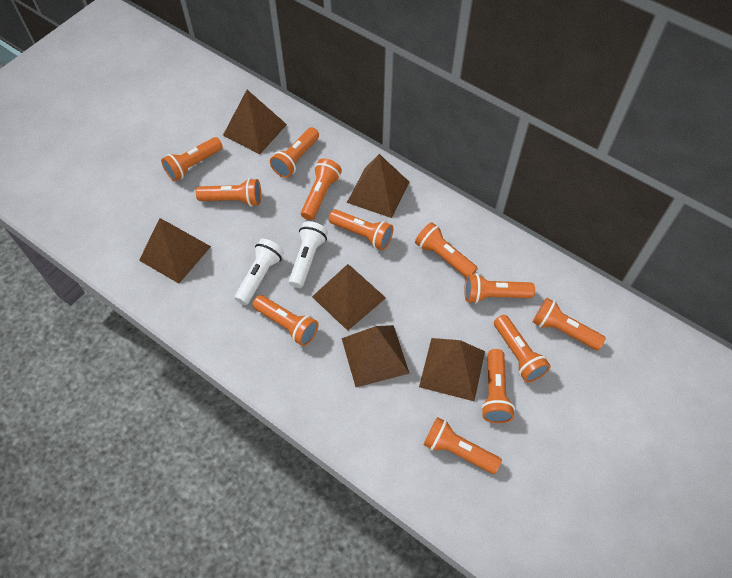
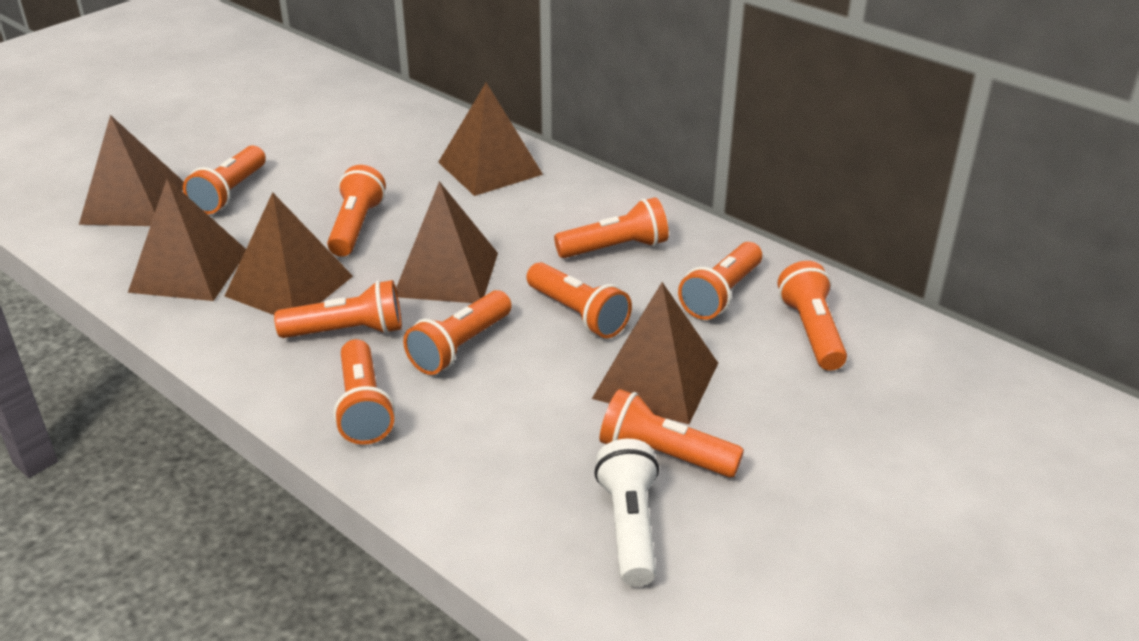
orange flashlight: 12 -> 10
white flashlight: 2 -> 1

